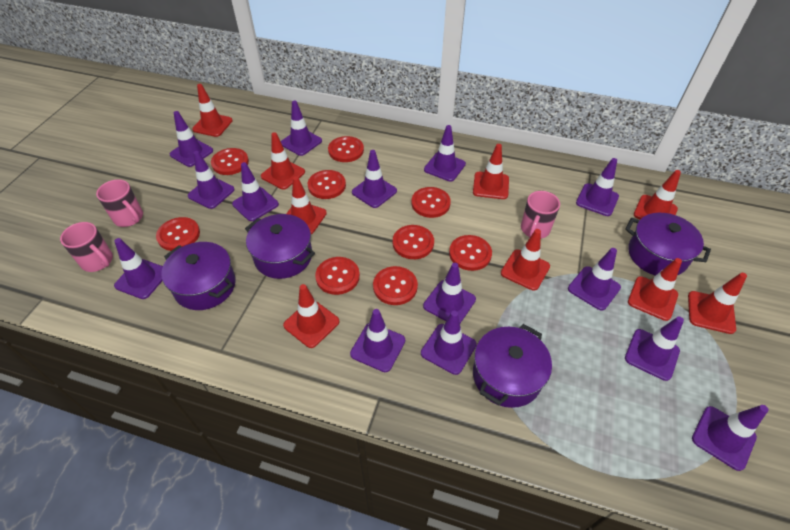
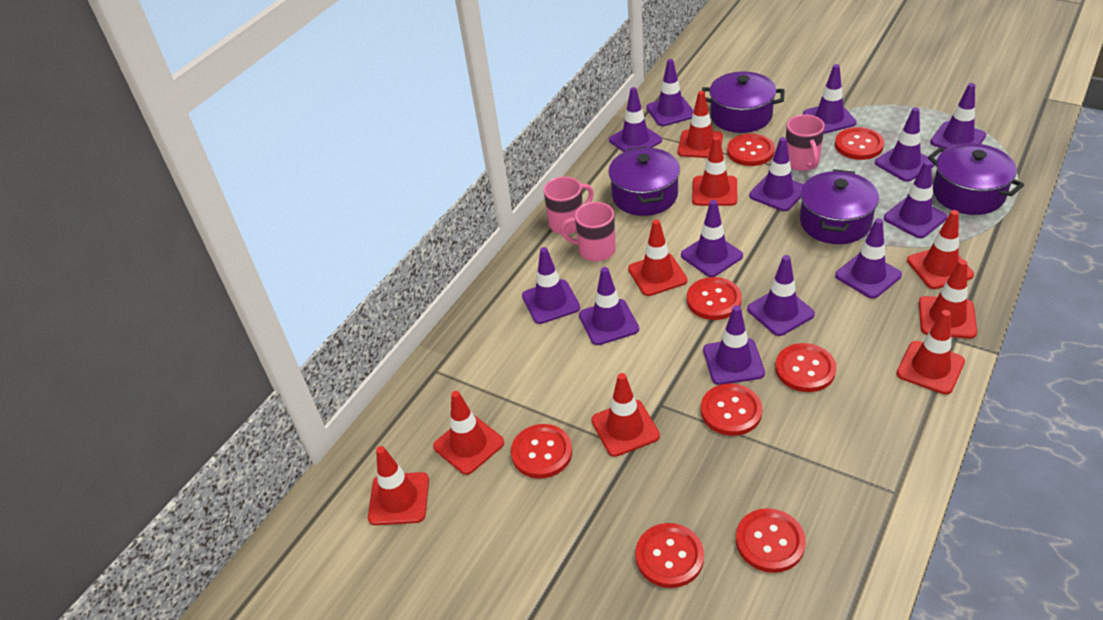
purple traffic cone: 14 -> 13
red button: 9 -> 8

